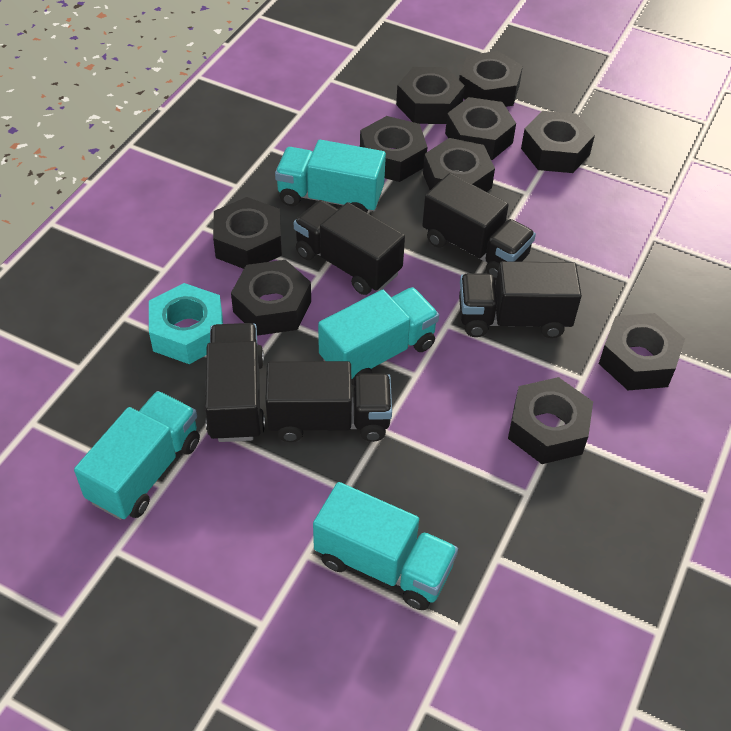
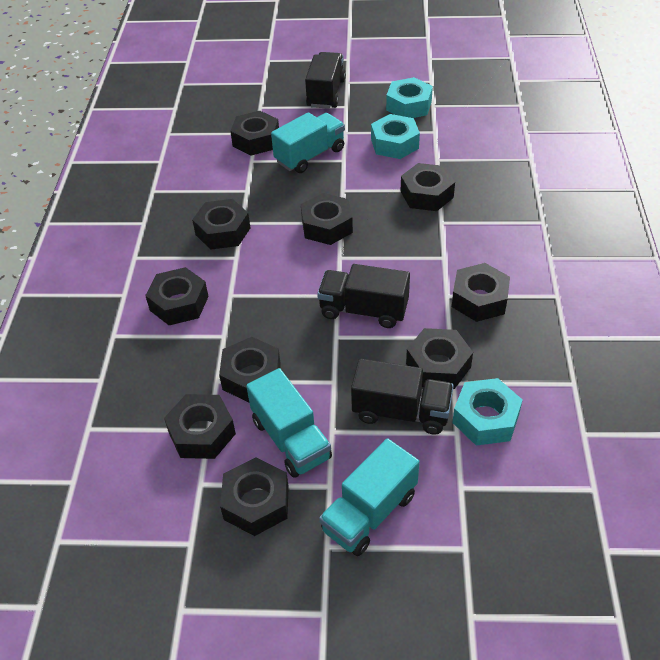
black truck: 5 -> 3
turquoise nut: 1 -> 3
turquoise truck: 4 -> 3

